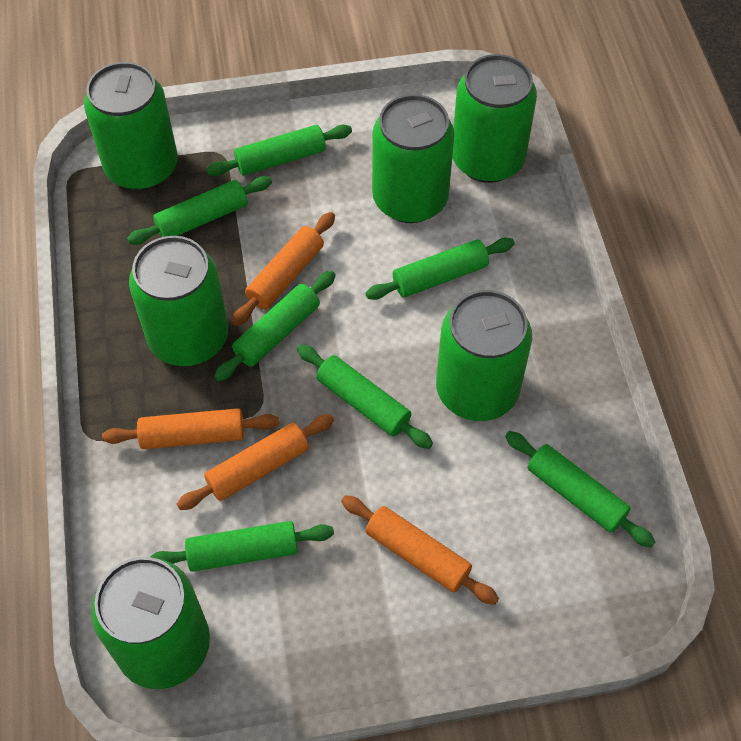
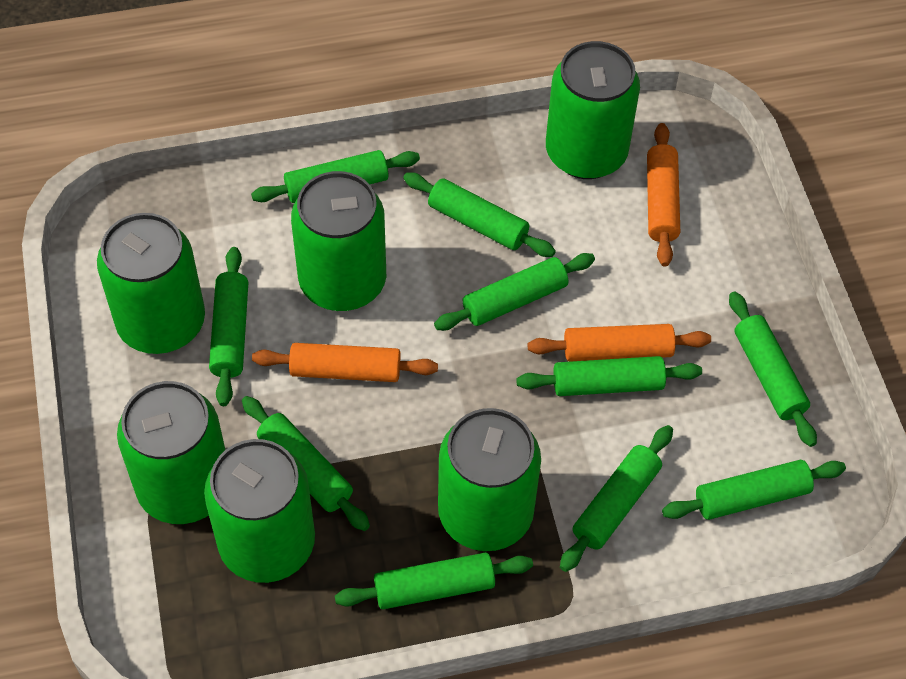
green rolling pin: 7 -> 10
orange rolling pin: 4 -> 3

